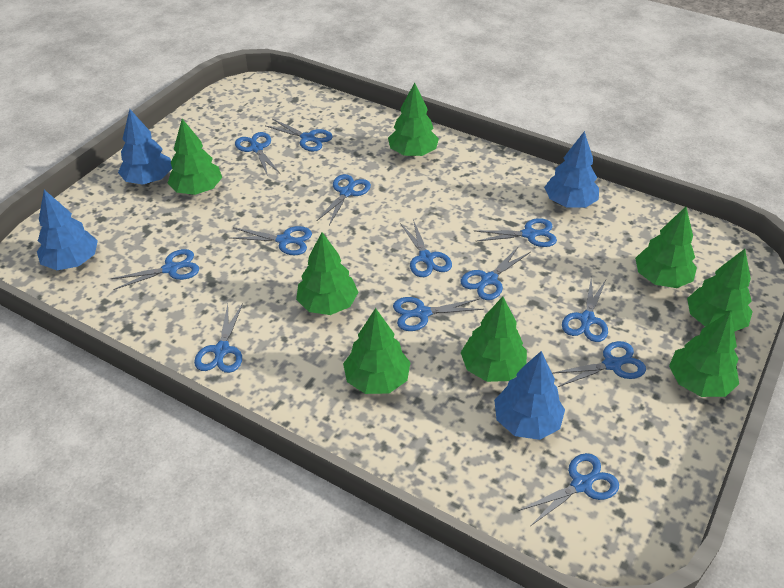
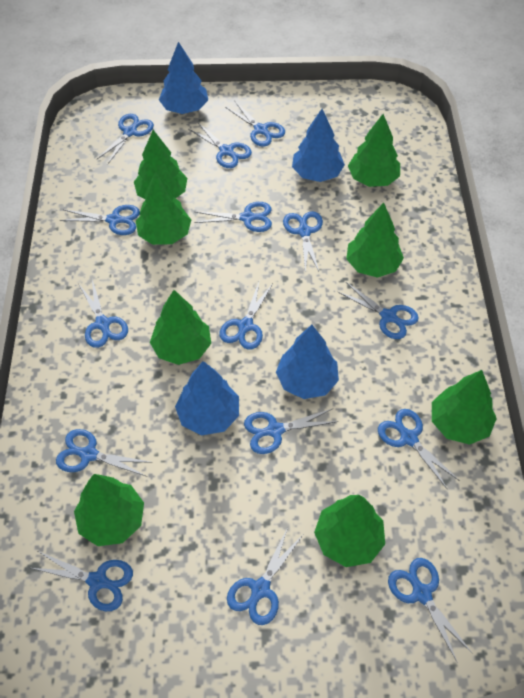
blue scissors: 13 -> 15

